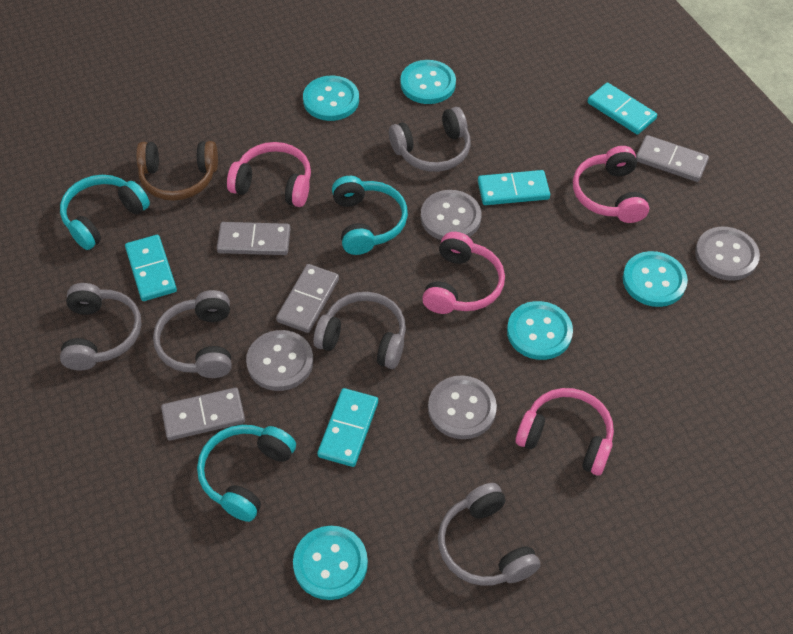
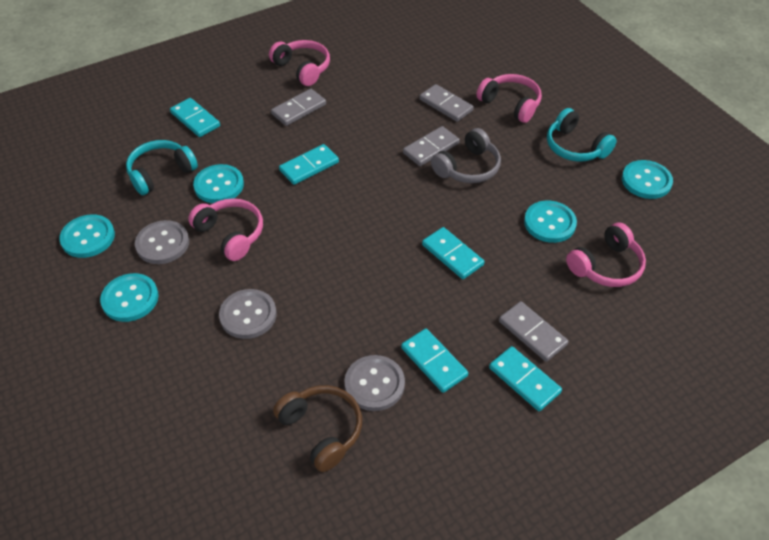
grey button: 4 -> 3
grey headphones: 5 -> 1
turquoise domino: 4 -> 5
turquoise headphones: 3 -> 2

